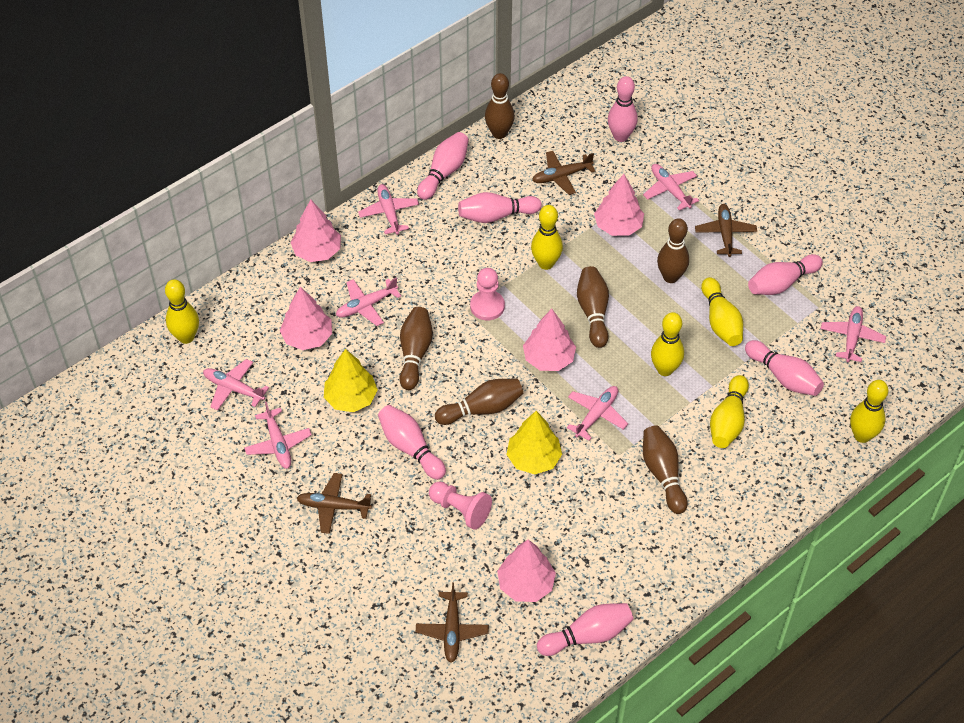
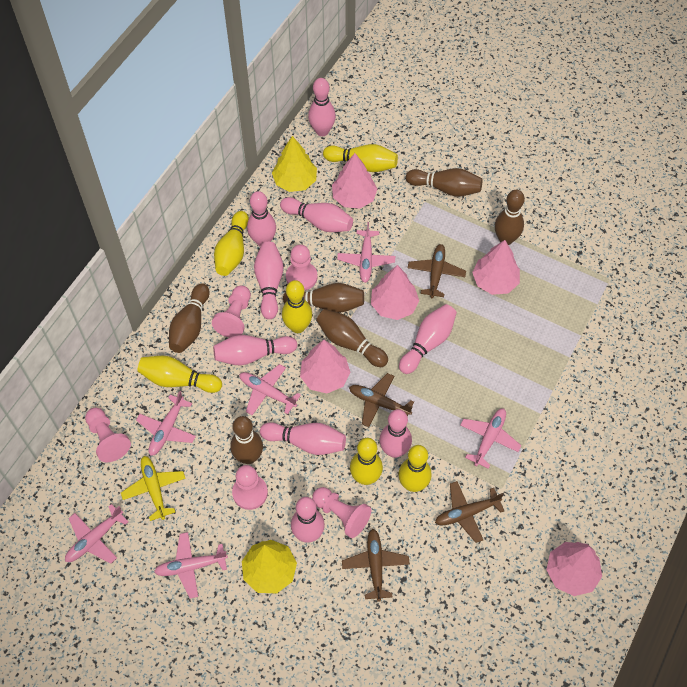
pink bowling pin: 7 -> 9
pink pawn: 2 -> 5
pink plane: 7 -> 6
yellow plane: 0 -> 1

